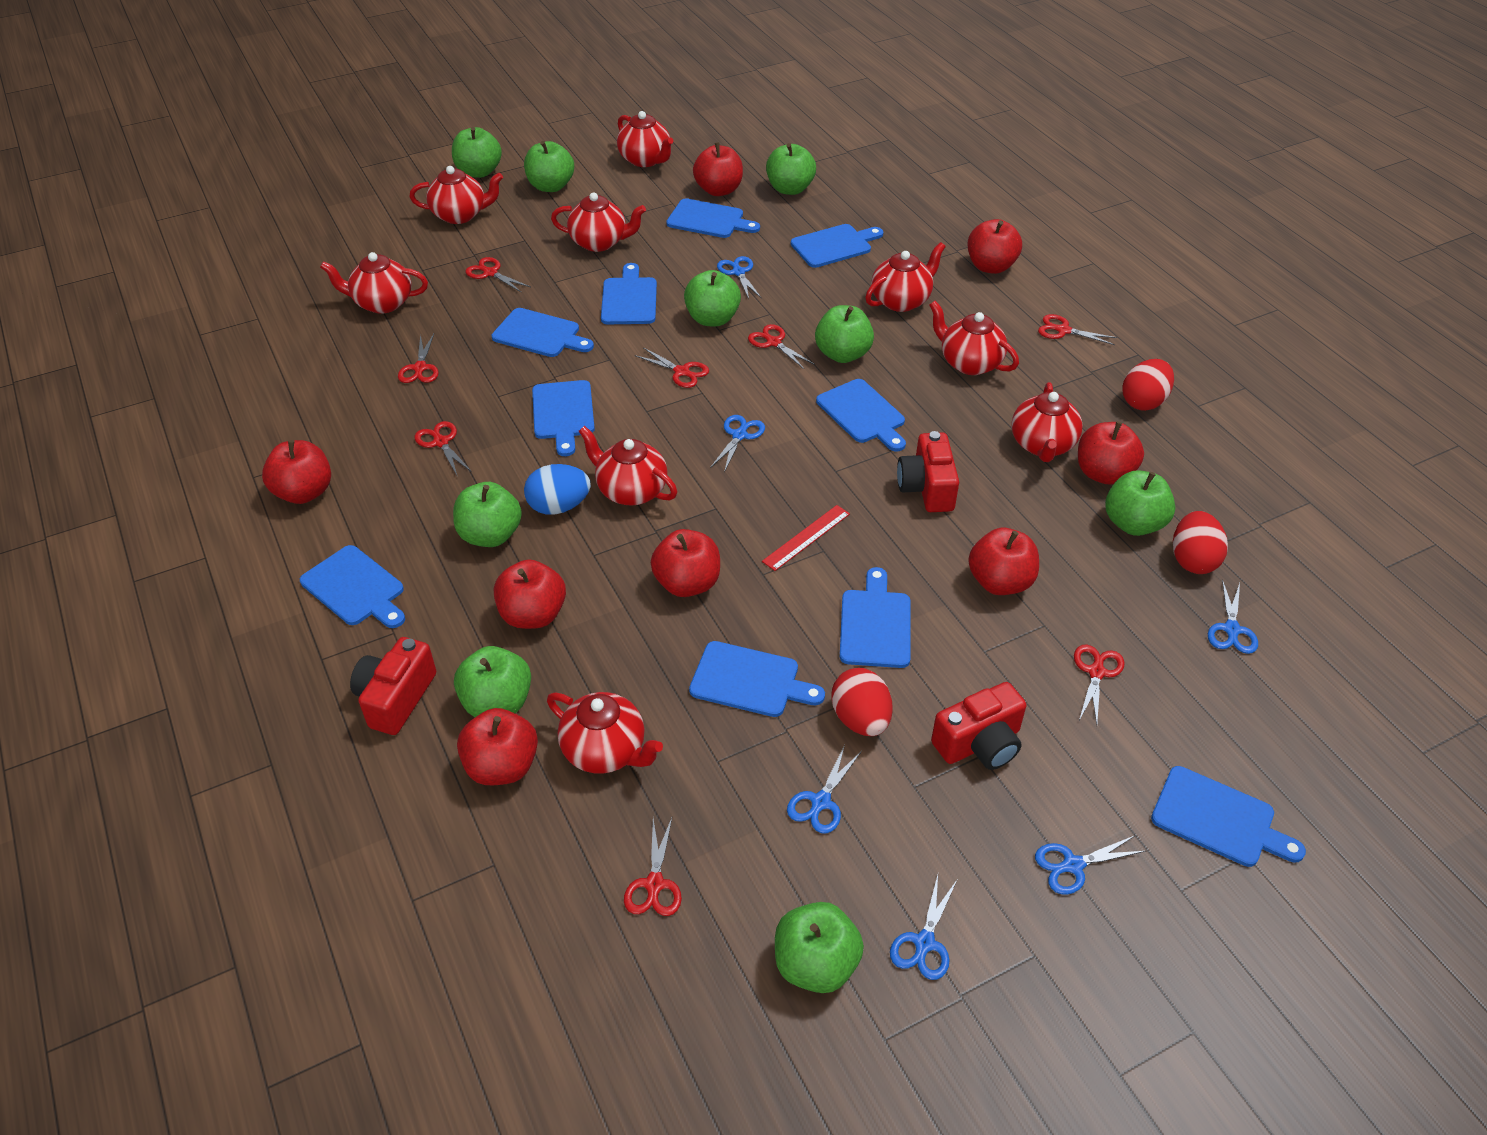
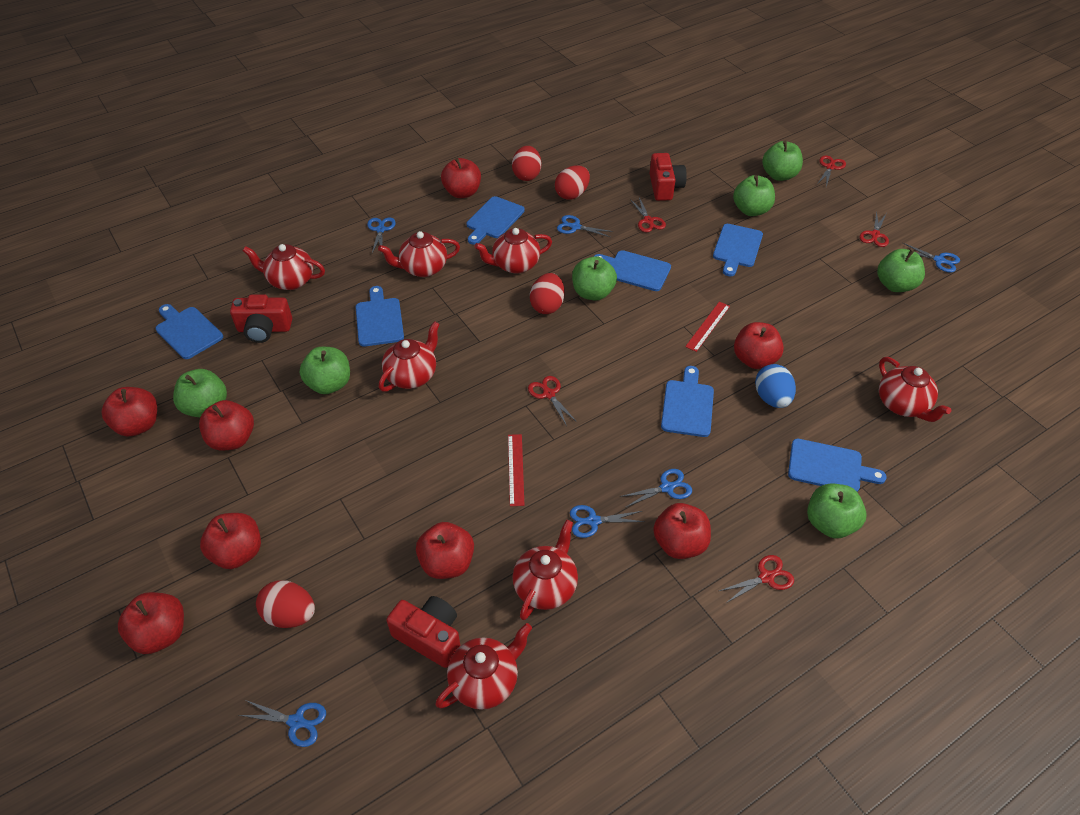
blue cutting board: 10 -> 7
green apple: 9 -> 7
red egg: 3 -> 4
red ruler: 1 -> 2
red scissors: 8 -> 5
red teapot: 9 -> 7

